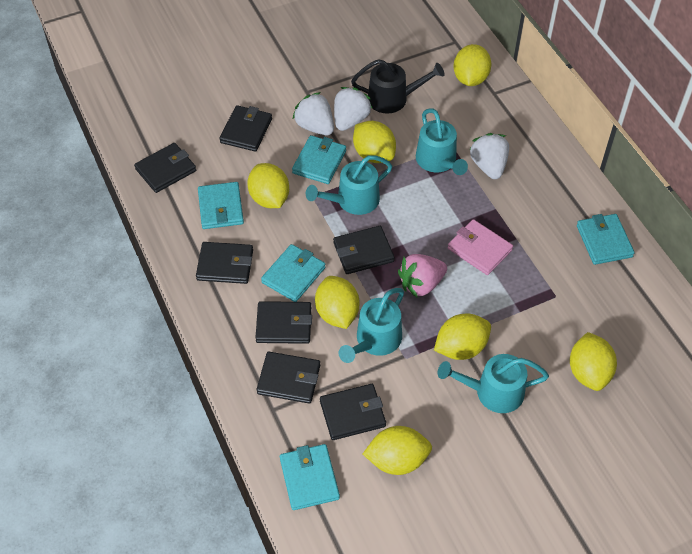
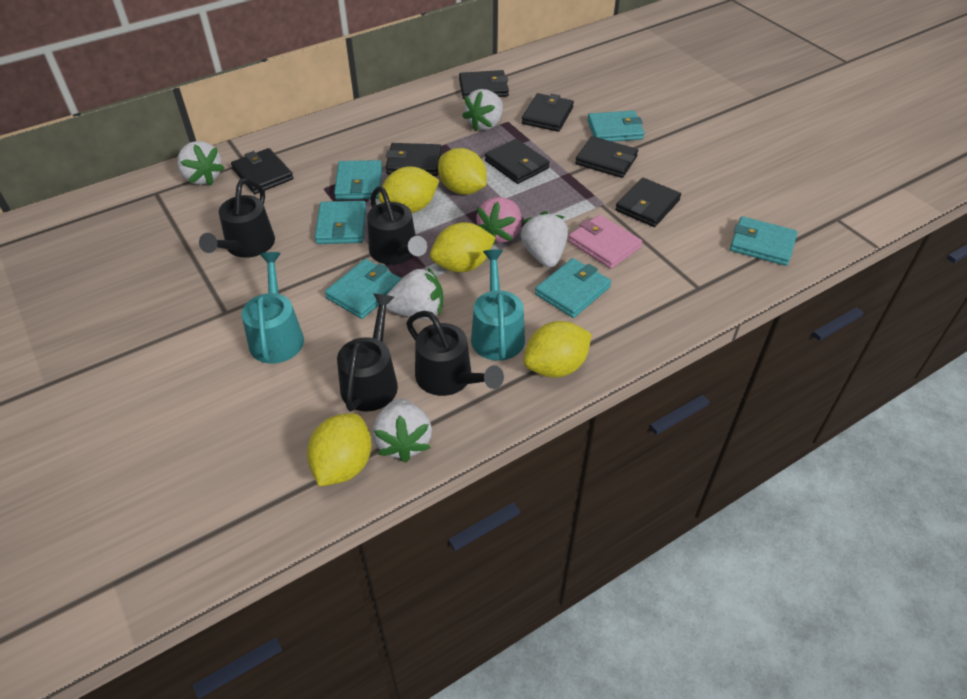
black watering can: 1 -> 4
turquoise wallet: 5 -> 6
turquoise watering can: 4 -> 2
white strawberry: 3 -> 5
yellow lemon: 7 -> 5

